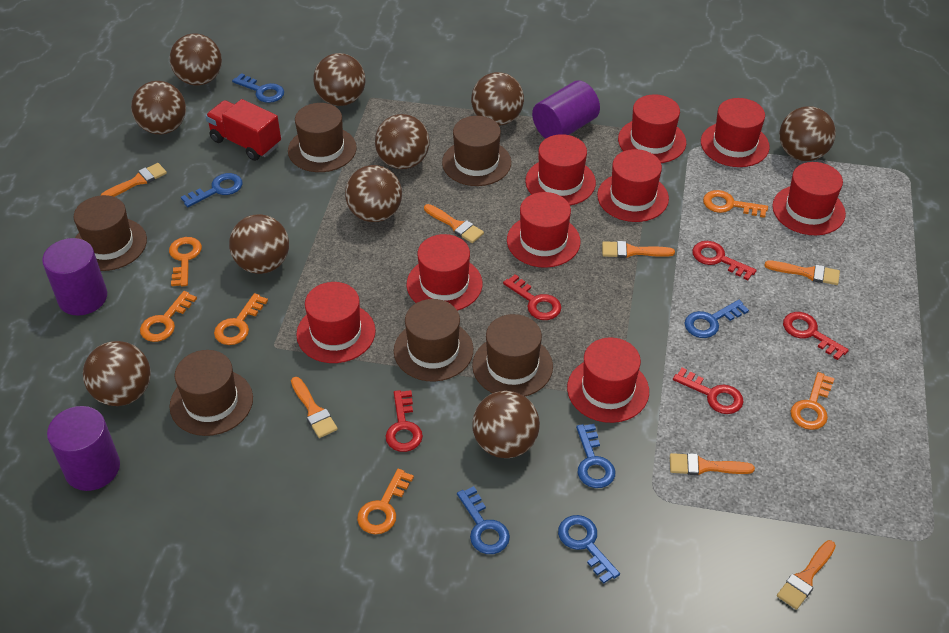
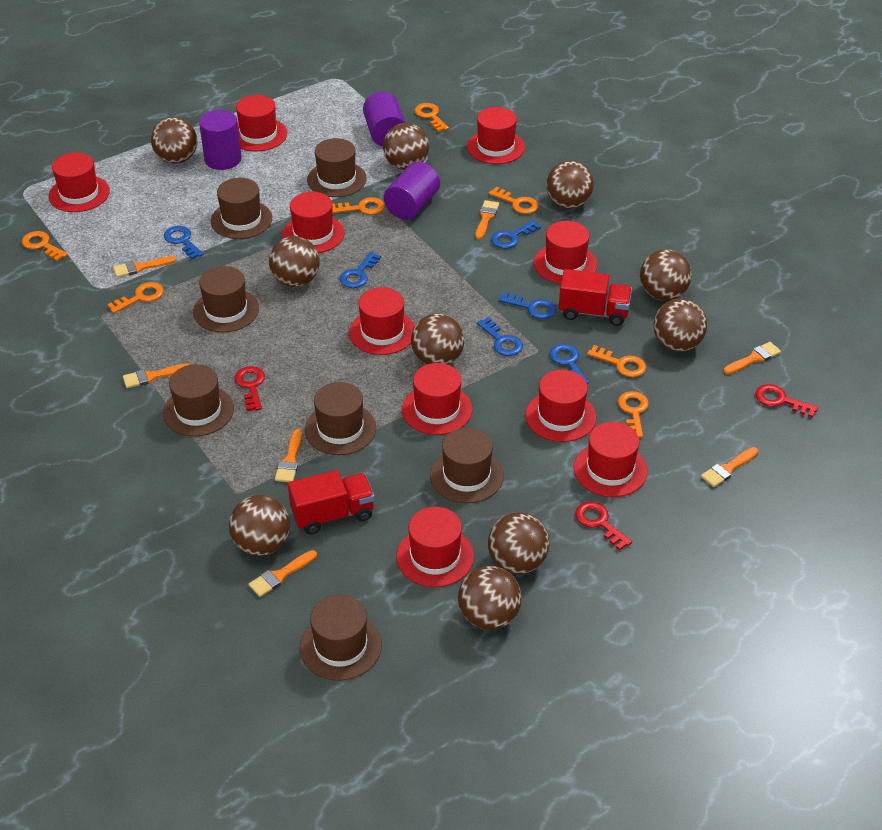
brown hat: 6 -> 7
orange key: 6 -> 7
red hat: 9 -> 10
red key: 5 -> 3
red truck: 1 -> 2

